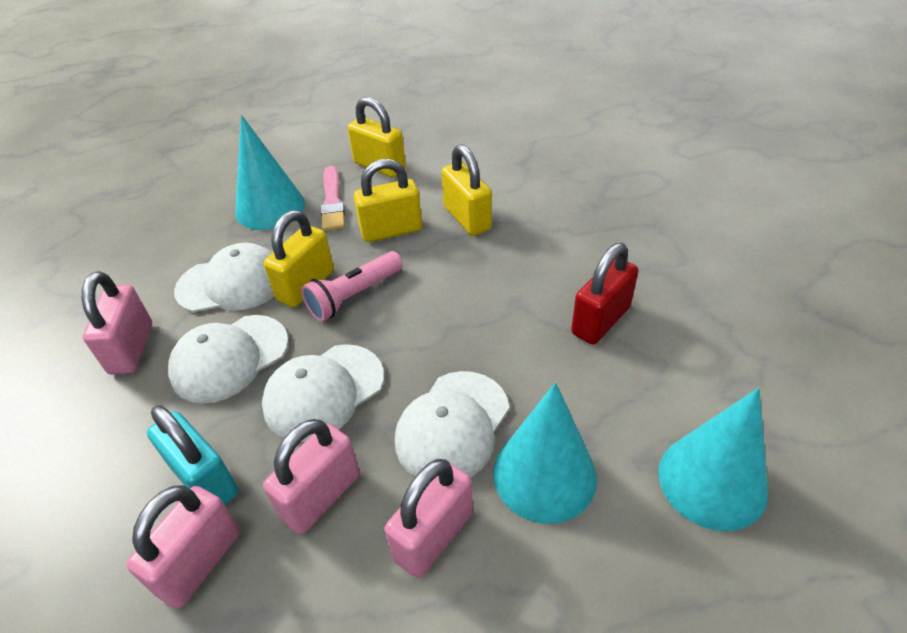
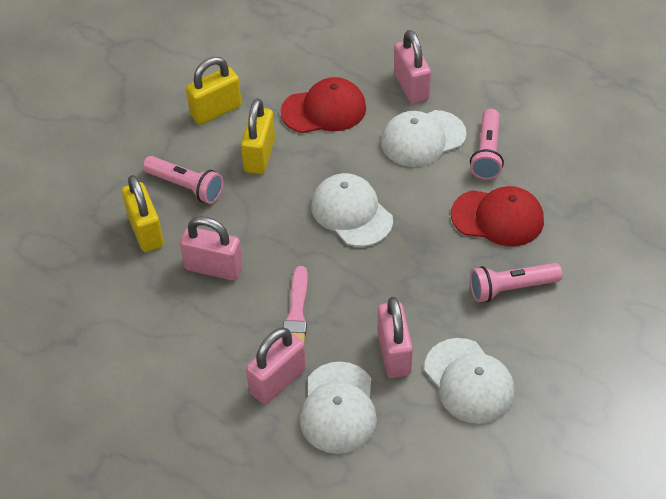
pink flashlight: 1 -> 3
red cap: 0 -> 2
red padlock: 1 -> 0
turquoise cone: 3 -> 0
turquoise padlock: 1 -> 0
yellow padlock: 4 -> 3

